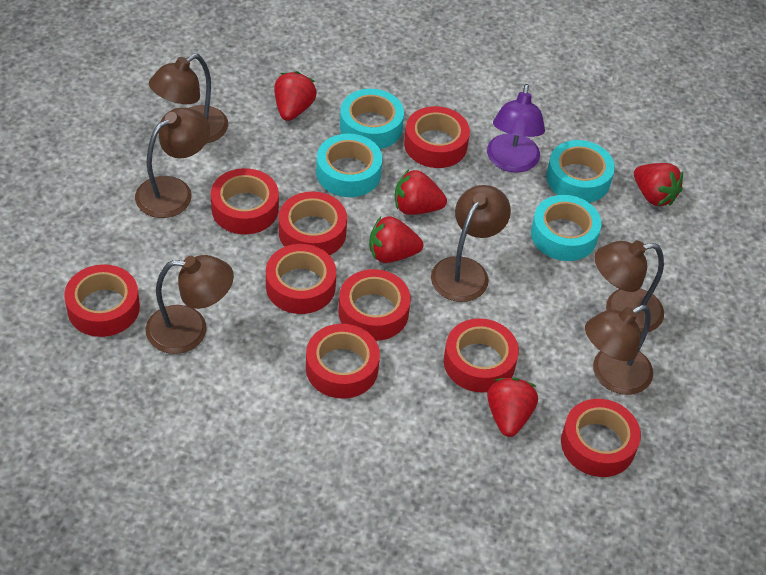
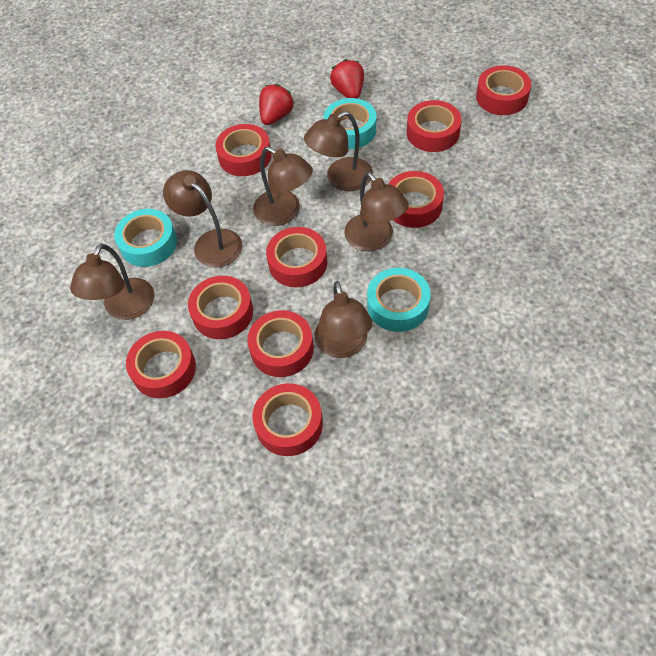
purple lamp: 1 -> 0
red strawberry: 5 -> 2
turquoise tape: 4 -> 3

